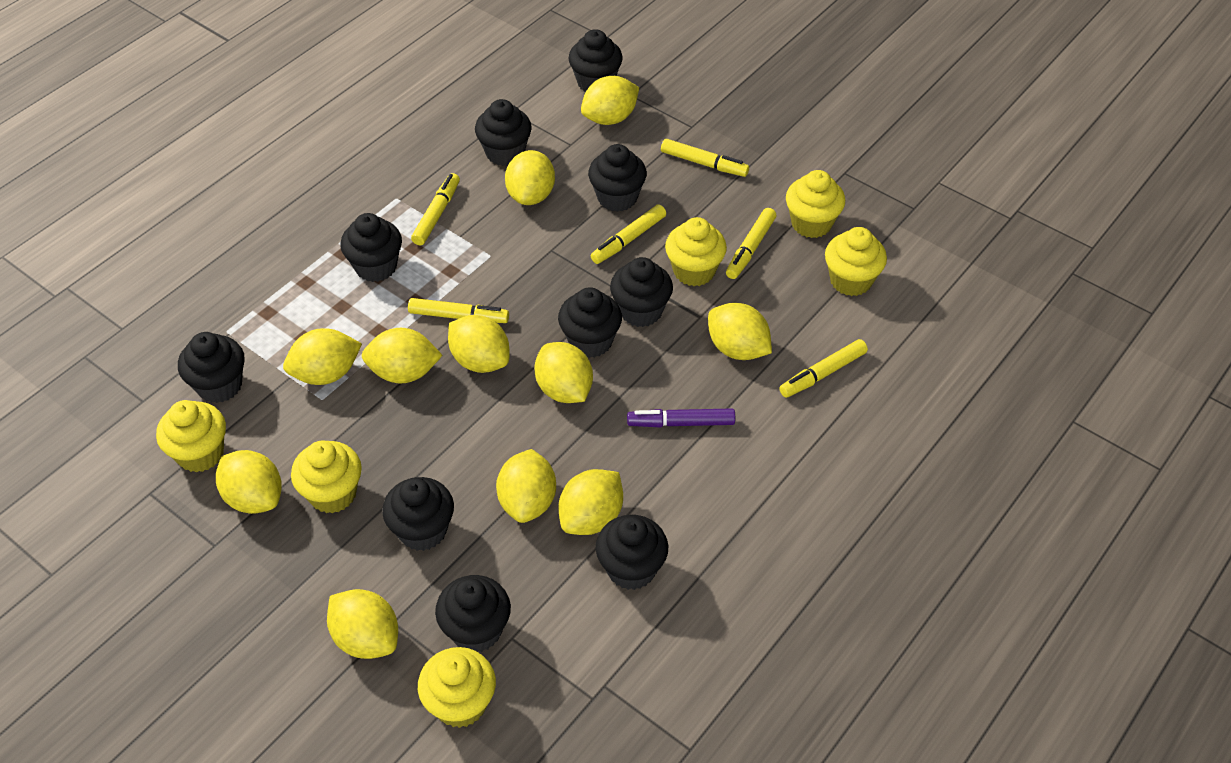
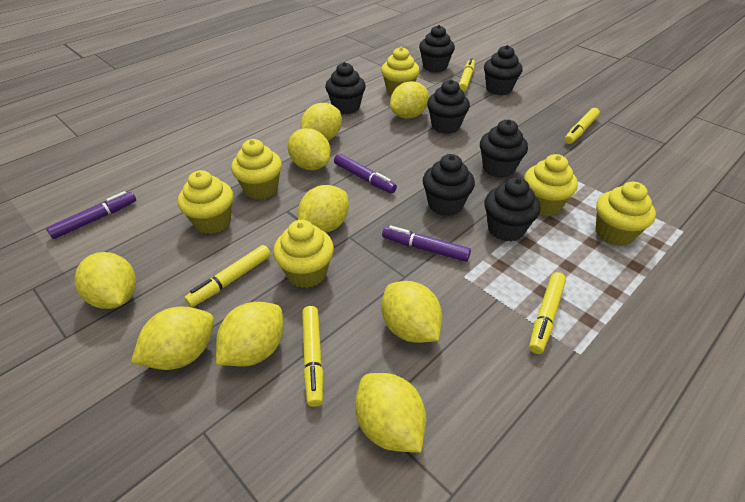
black cupcake: 10 -> 7
purple marker: 1 -> 3
yellow lemon: 11 -> 9
yellow marker: 6 -> 5

